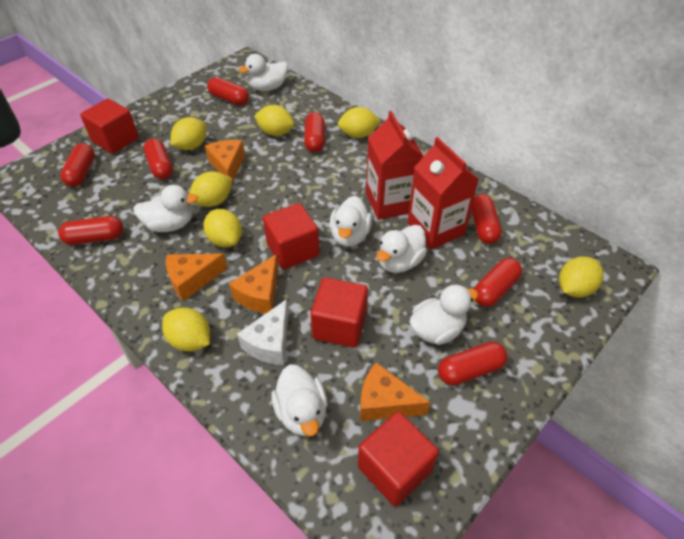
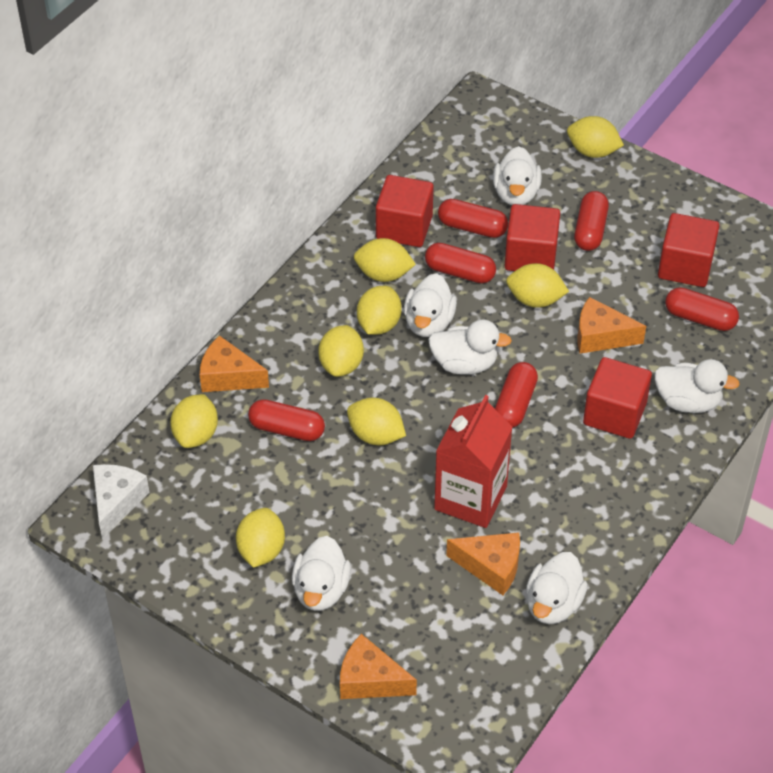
red capsule: 8 -> 6
red carton: 2 -> 1
yellow lemon: 7 -> 8

